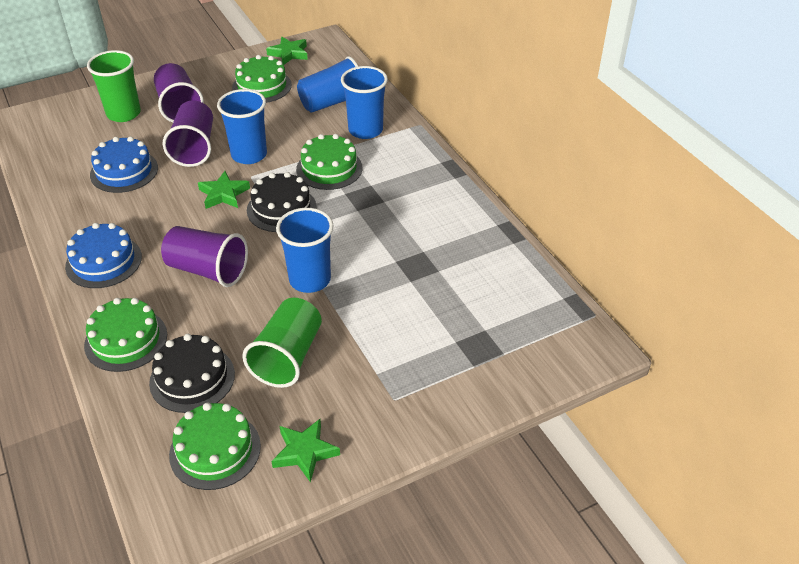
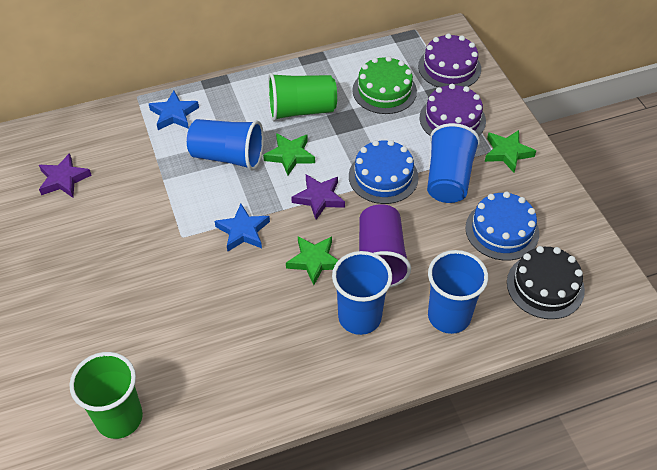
black cake: 2 -> 1
blue star: 0 -> 2
green cake: 4 -> 1
purple cake: 0 -> 2
purple cup: 3 -> 1
purple star: 0 -> 2

